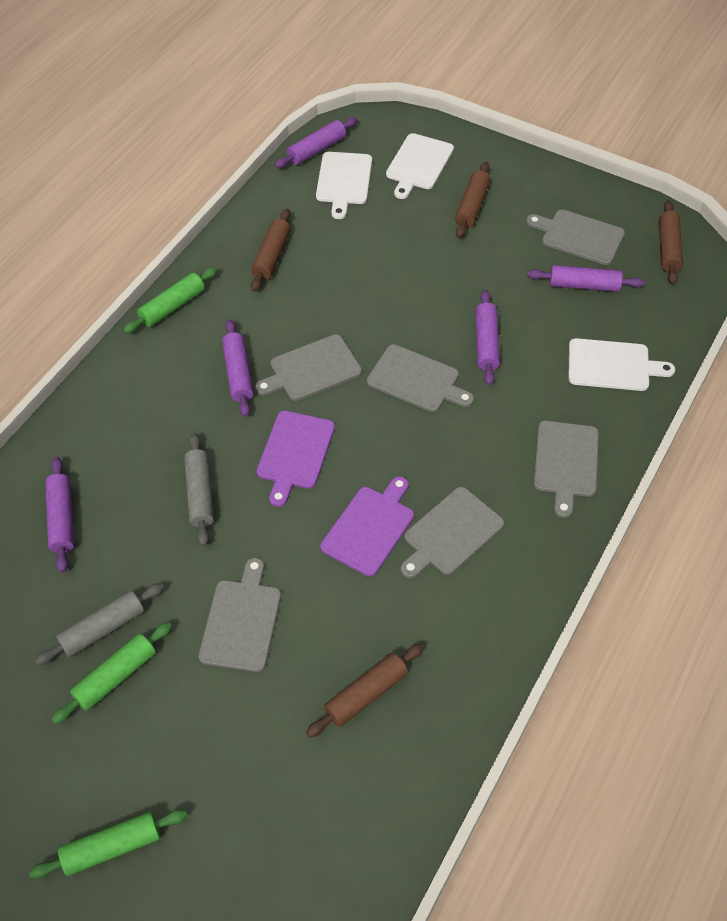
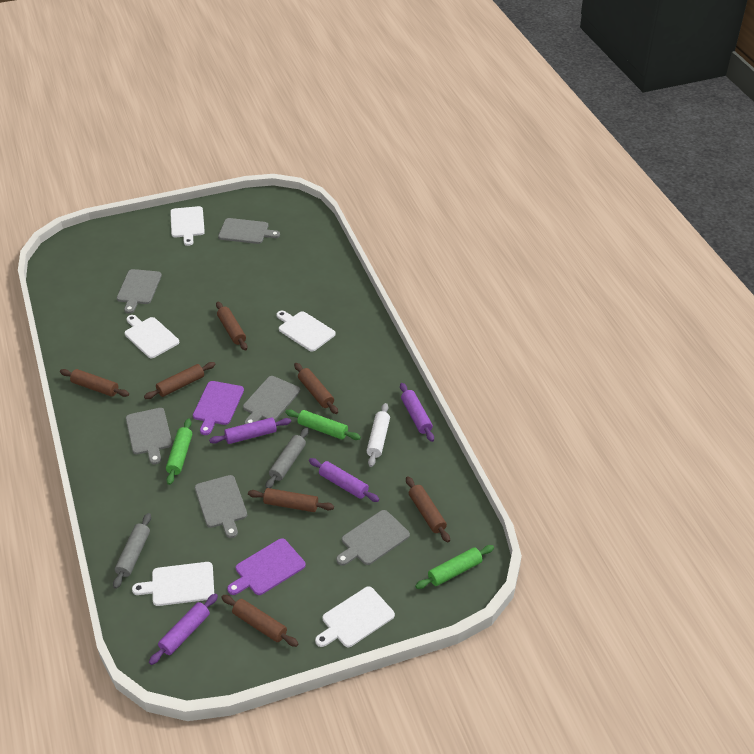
brown rolling pin: 4 -> 7
purple rolling pin: 5 -> 4
white cutting board: 3 -> 5
white rolling pin: 0 -> 1

